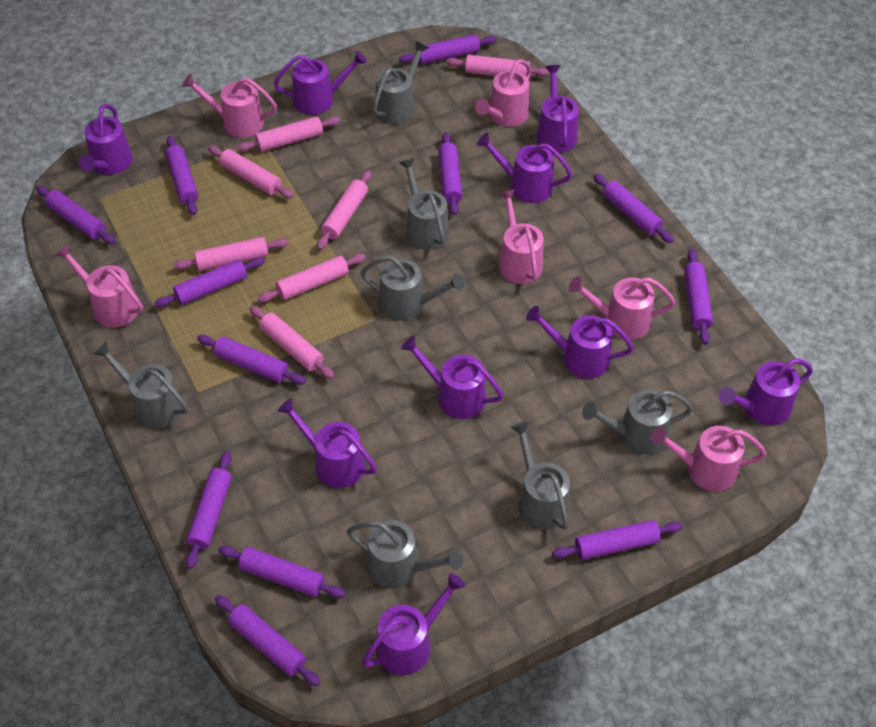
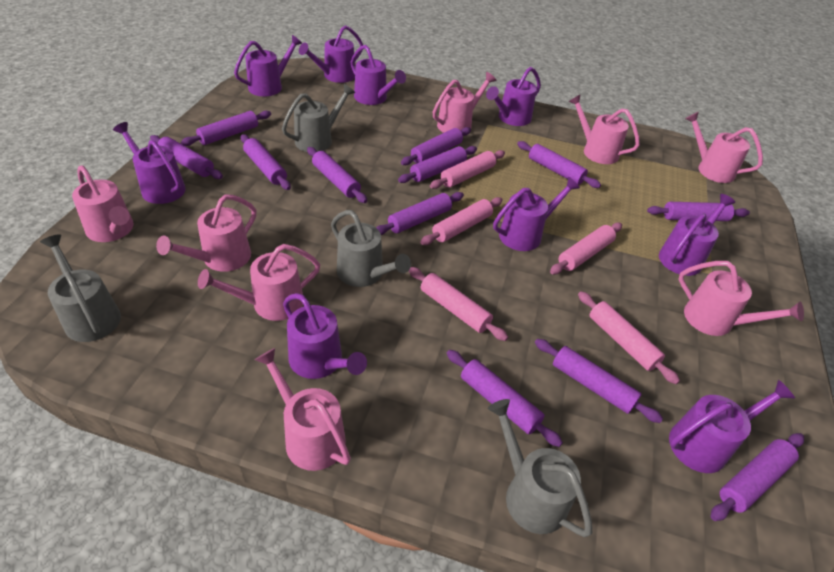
grey watering can: 7 -> 4
pink rolling pin: 7 -> 5
pink watering can: 6 -> 8

